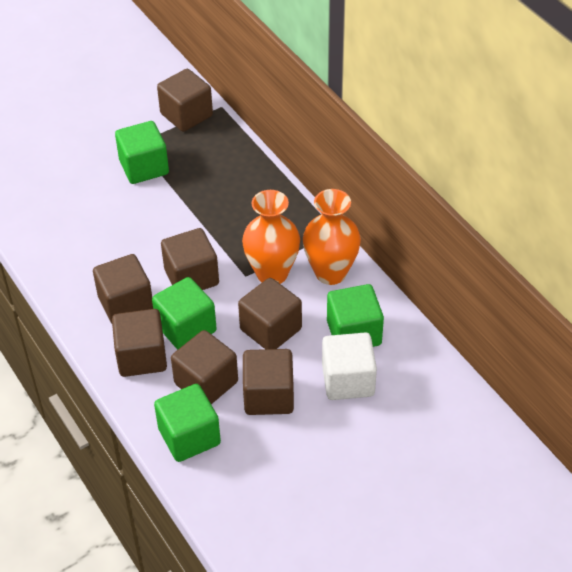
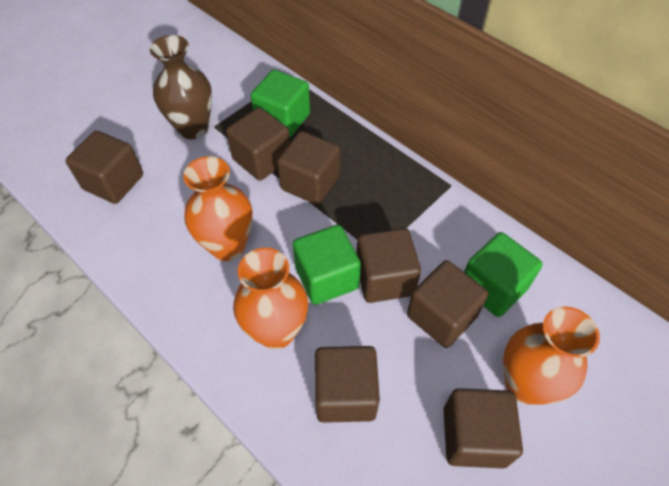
brown vase: 0 -> 1
green cube: 4 -> 3
orange vase: 2 -> 3
white cube: 1 -> 0

